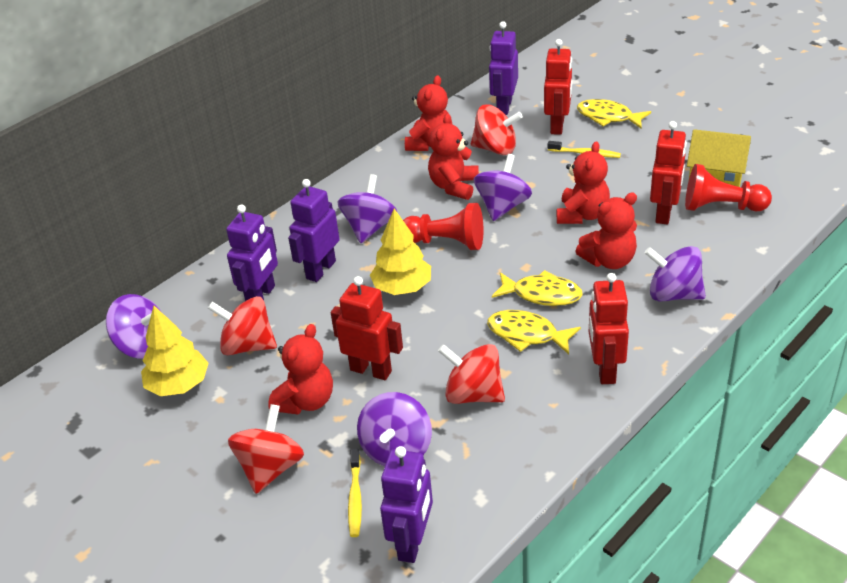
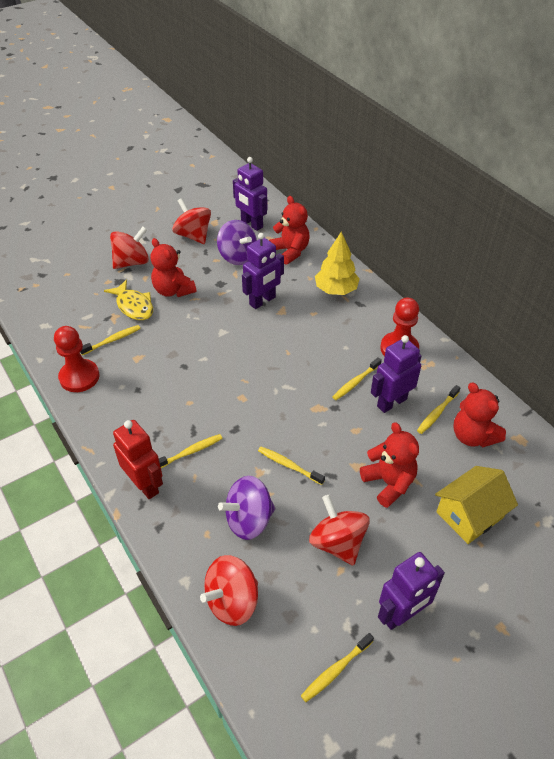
purple spinning top: 5 -> 2
red robot: 4 -> 1
red teddy bear: 5 -> 4
yellow fish: 3 -> 1
yellow toothbrush: 2 -> 6
yellow tree: 2 -> 1

